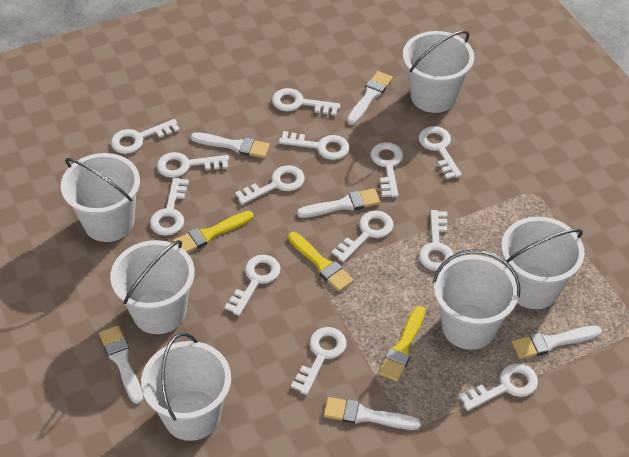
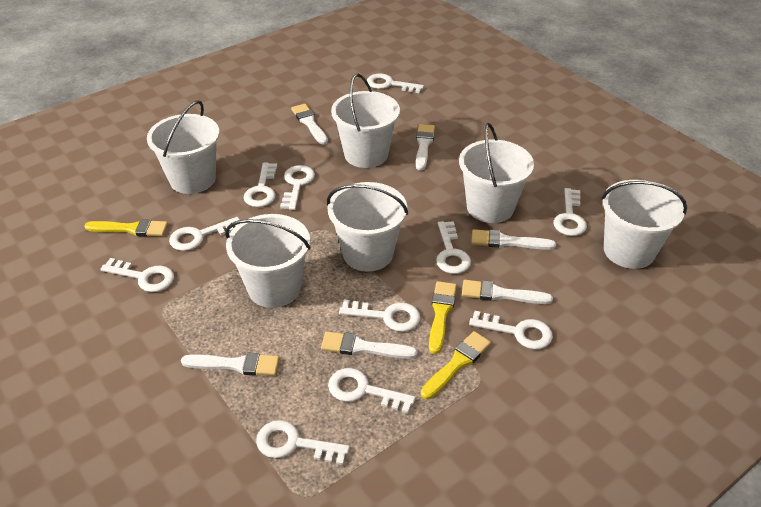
white key: 13 -> 11

